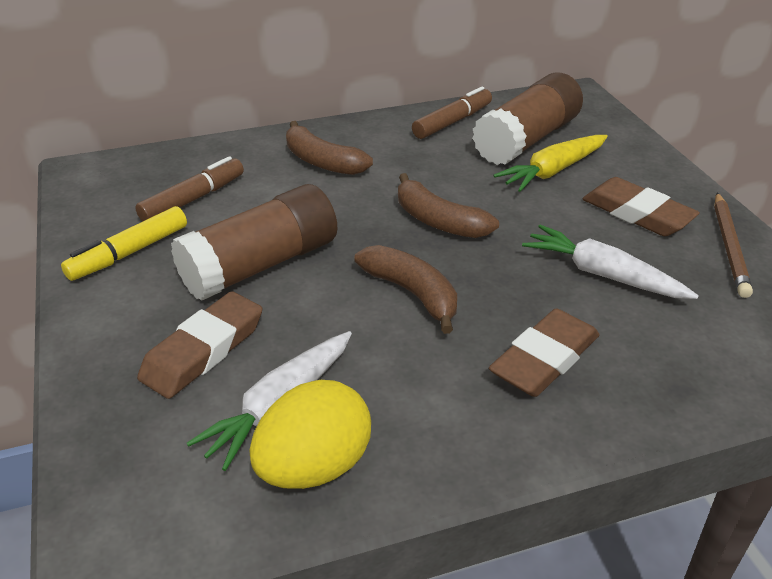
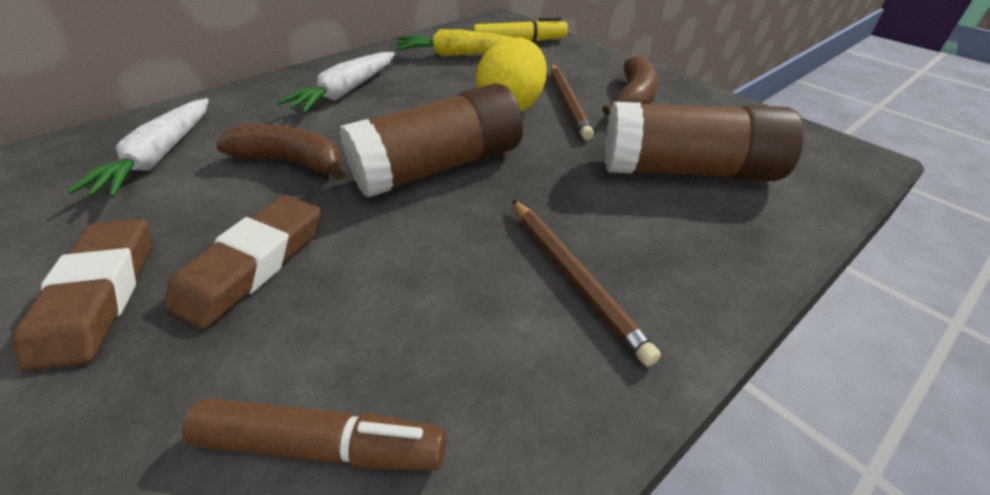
brown banana: 3 -> 2
brown eraser: 3 -> 2
brown marker: 2 -> 1
brown pencil: 1 -> 2

